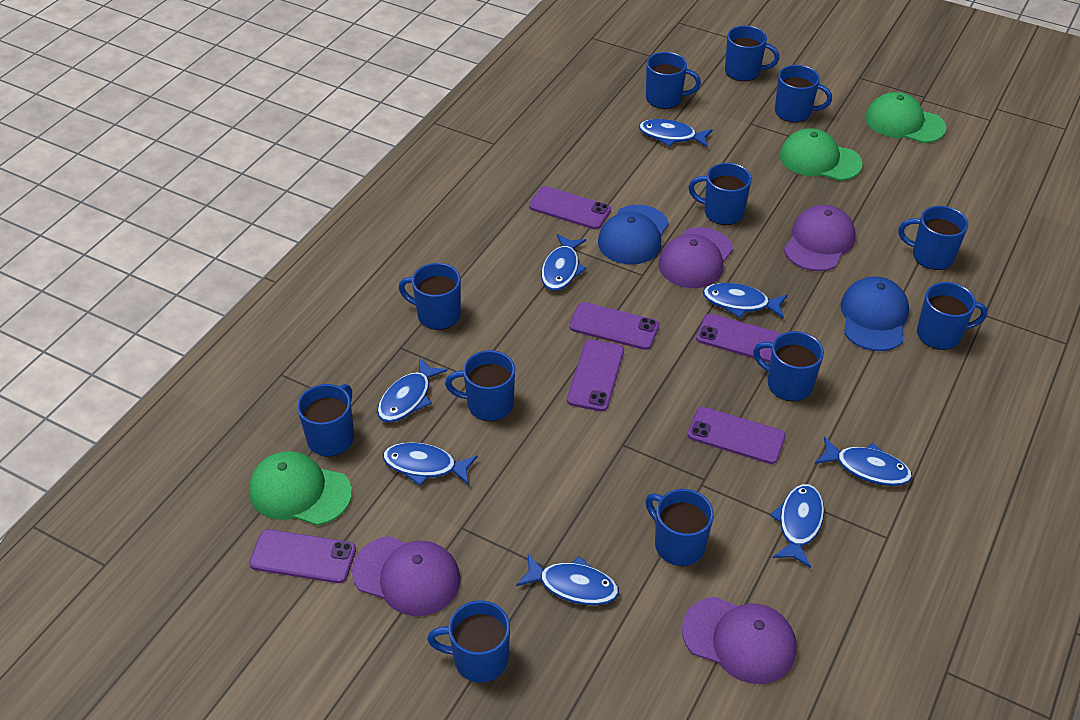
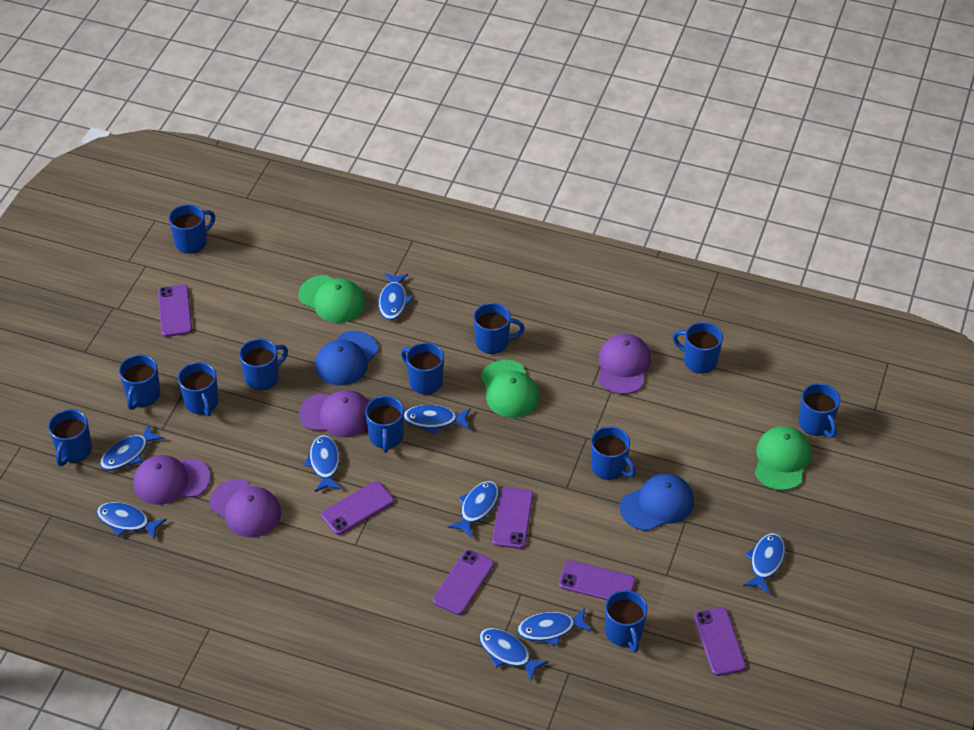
blue fish: 8 -> 9

